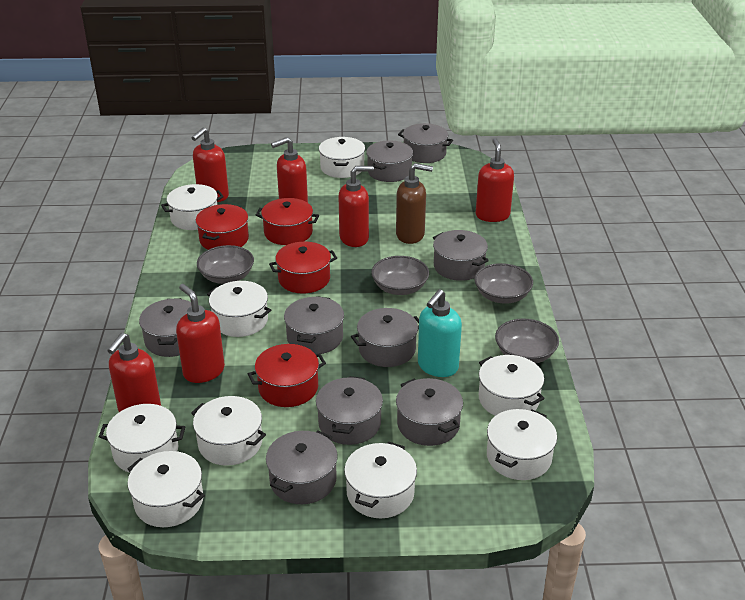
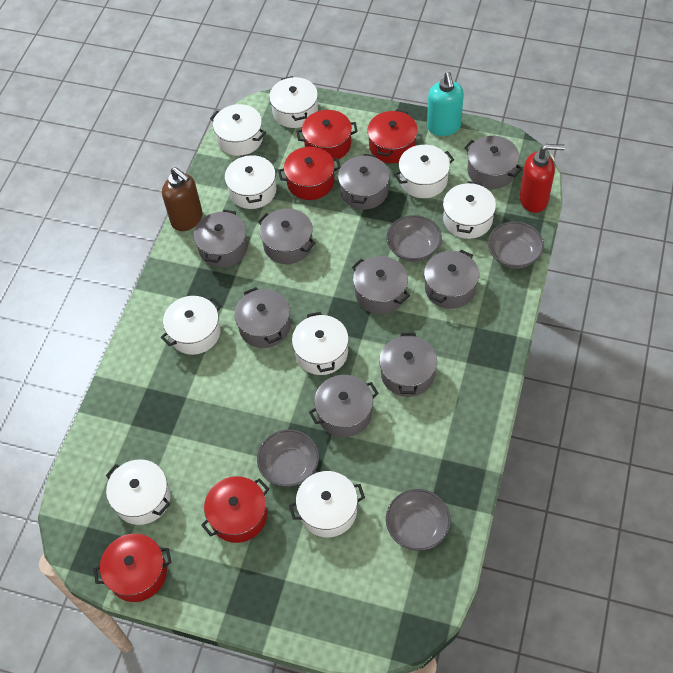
red pot: 4 -> 5
red soap dispenser: 6 -> 1

